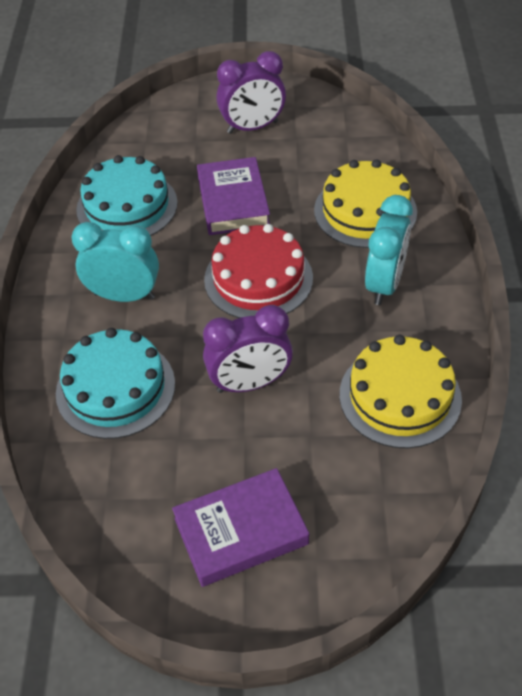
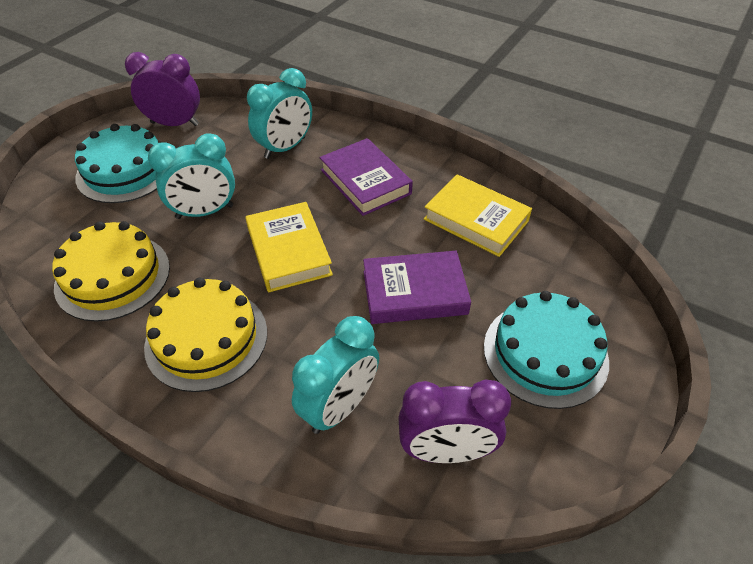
red cake: 1 -> 0
turquoise clock: 2 -> 3
yellow book: 0 -> 2

